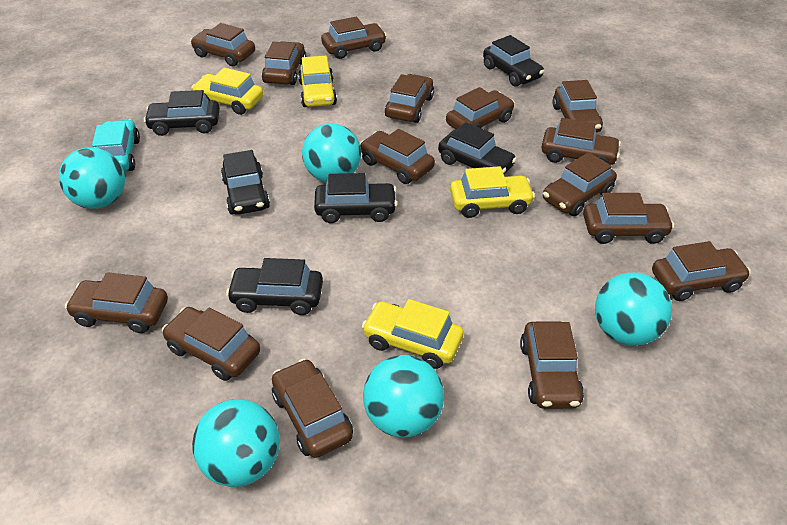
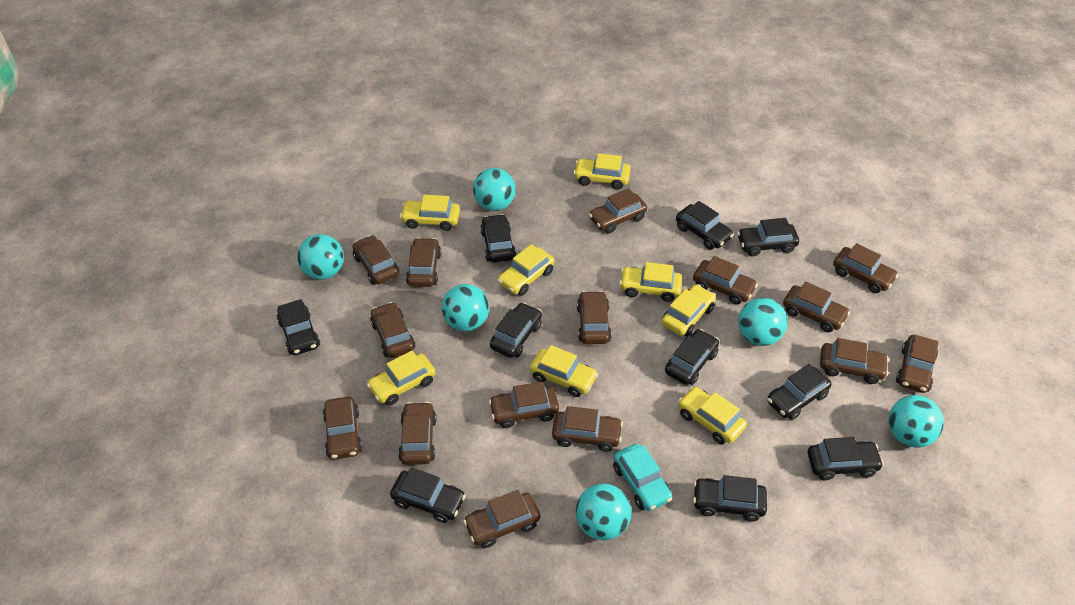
black car: 6 -> 10
turquoise ball: 5 -> 6
yellow car: 4 -> 8

